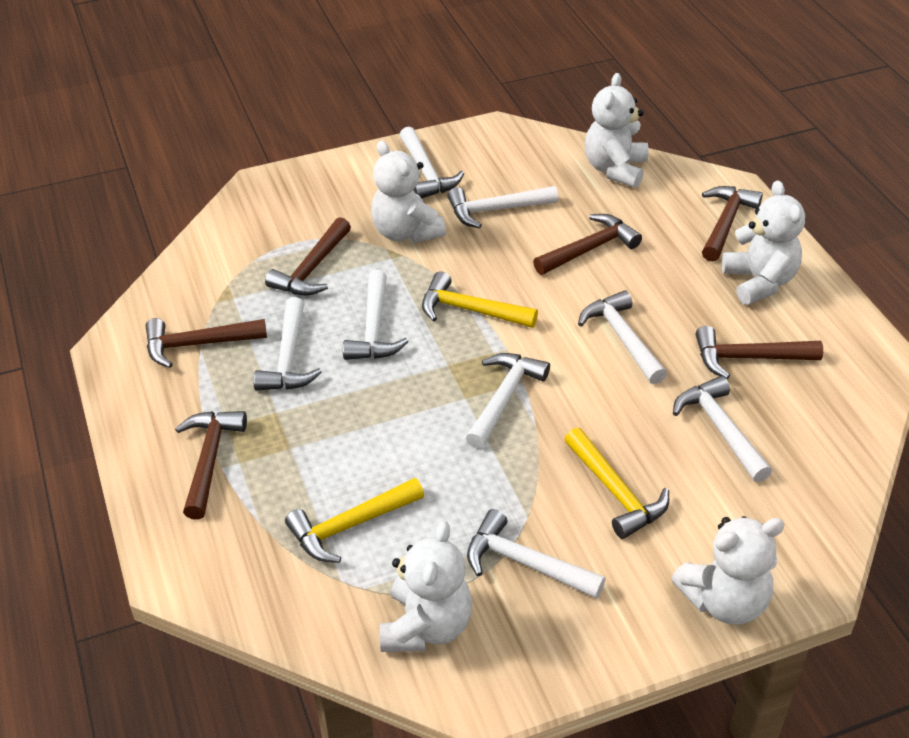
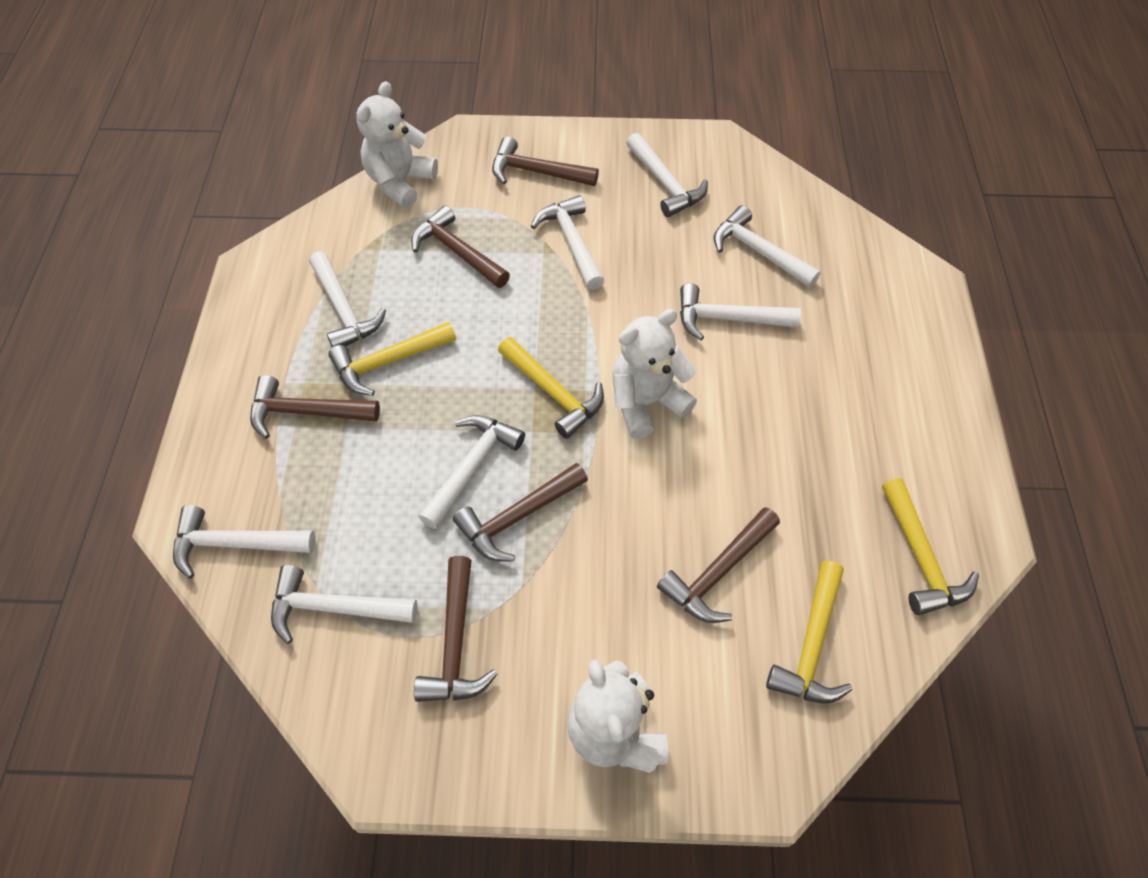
white teddy bear: 5 -> 3
yellow hammer: 3 -> 4

